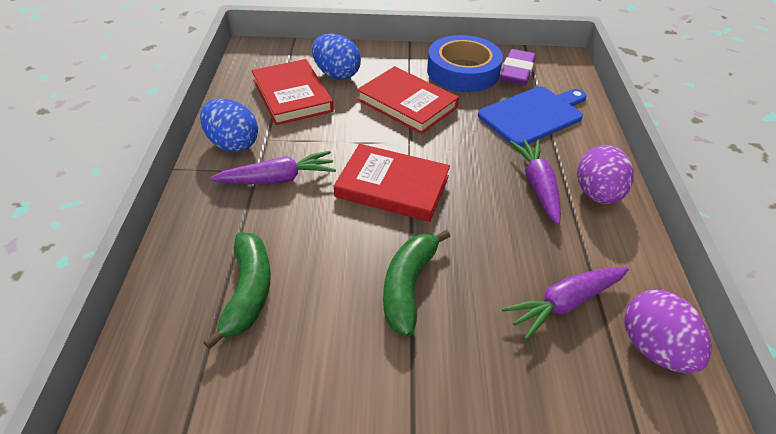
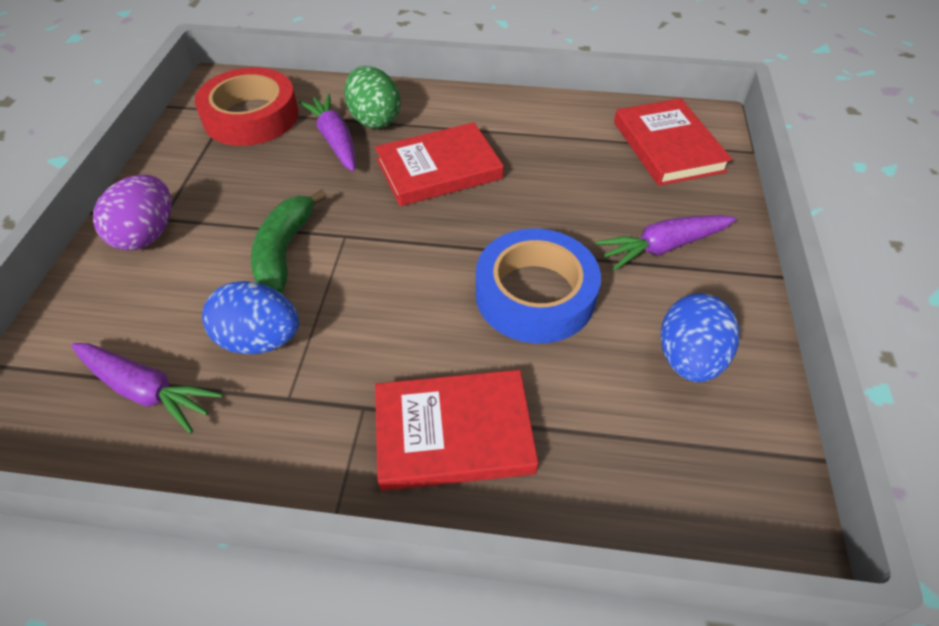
blue cutting board: 1 -> 0
green banana: 2 -> 1
green egg: 0 -> 1
purple egg: 2 -> 1
purple eraser: 1 -> 0
red tape: 0 -> 1

